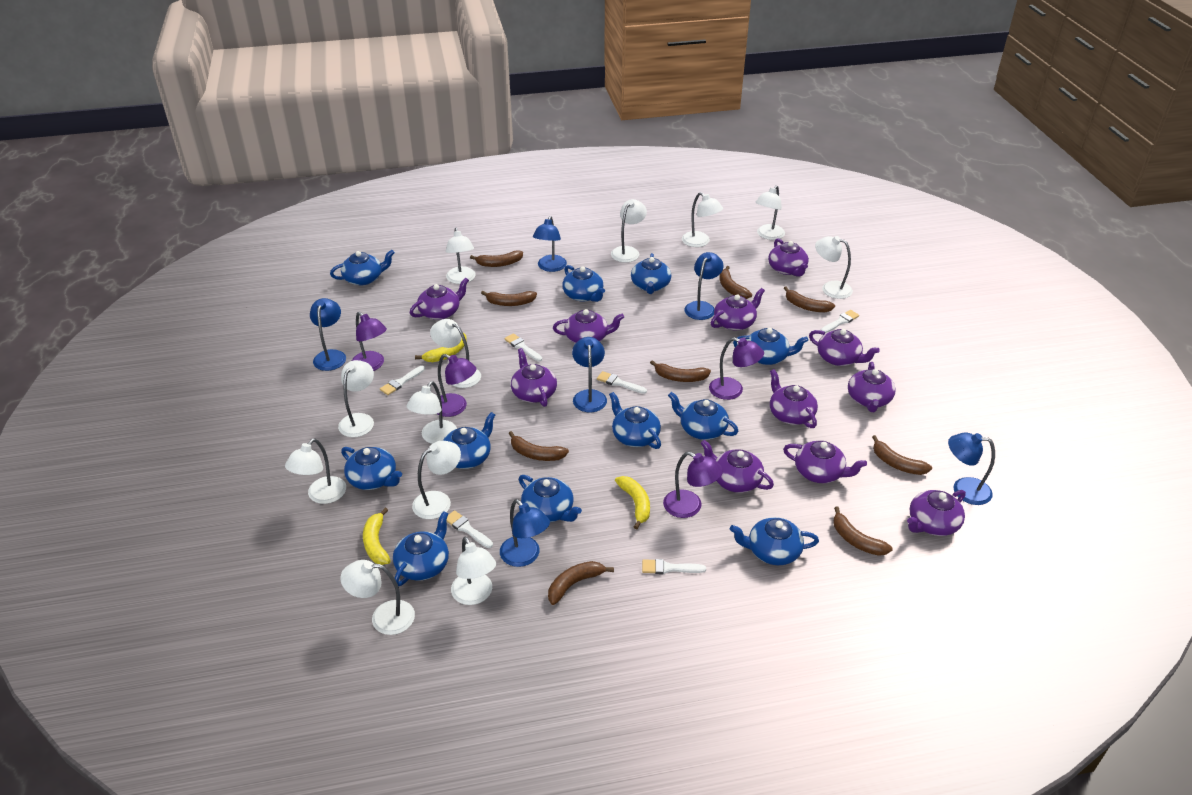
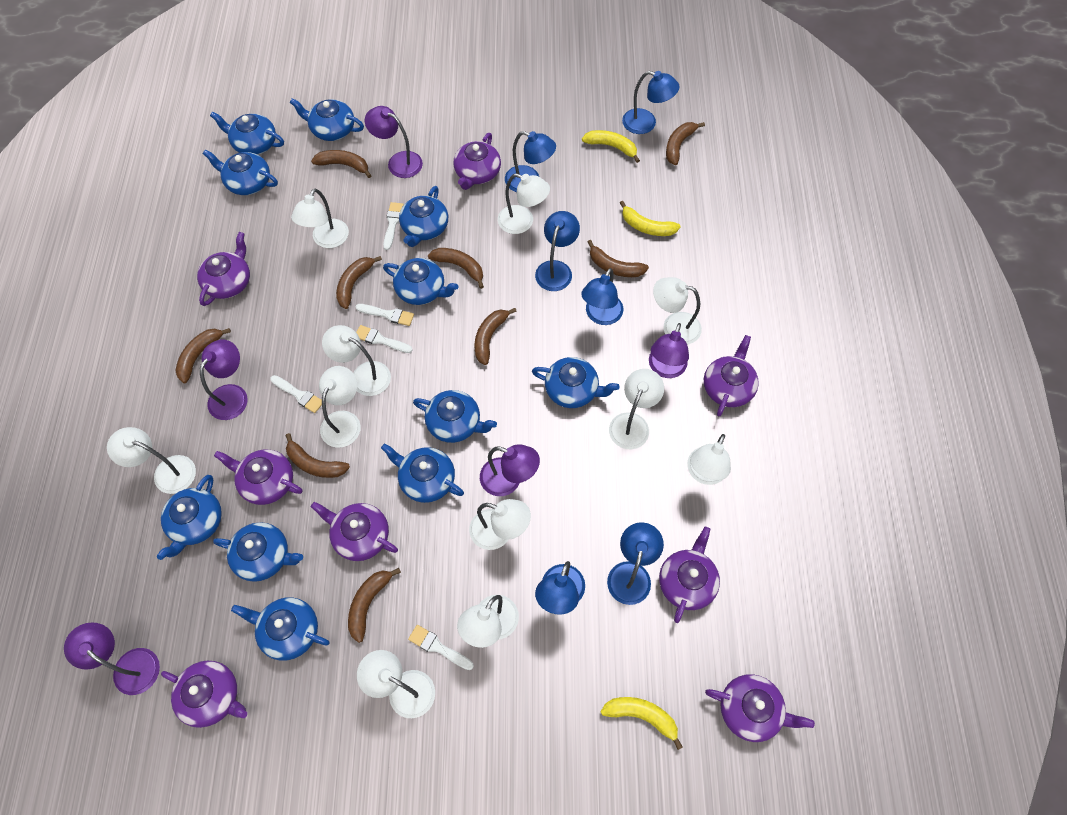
purple lamp: 4 -> 5
purple teapot: 11 -> 8
white brush: 6 -> 5
white lamp: 12 -> 11

